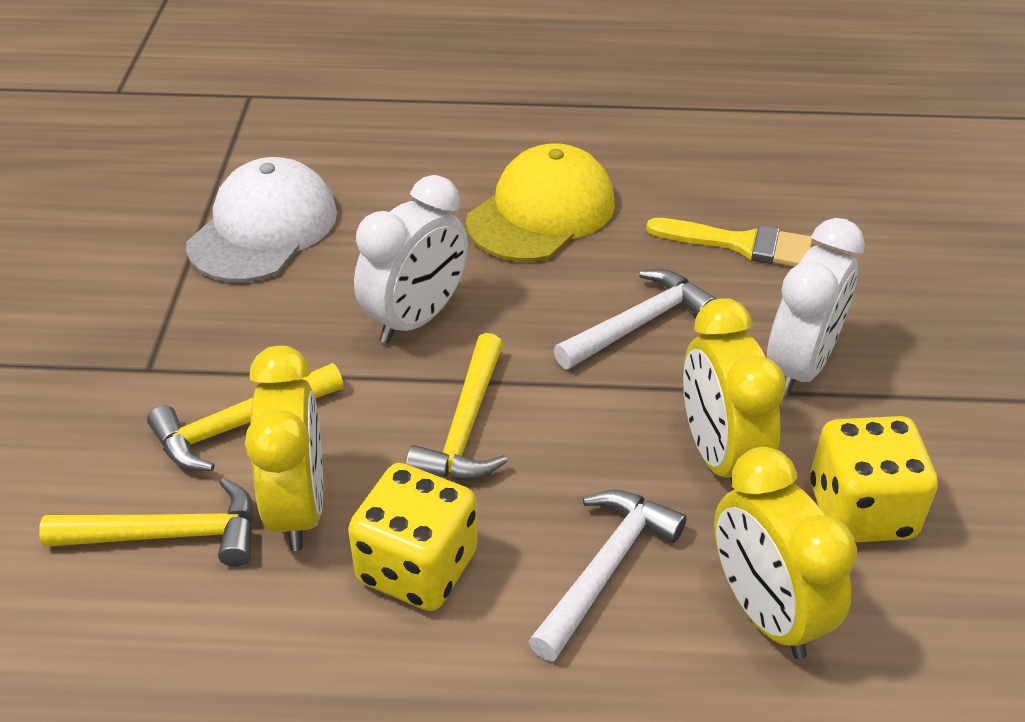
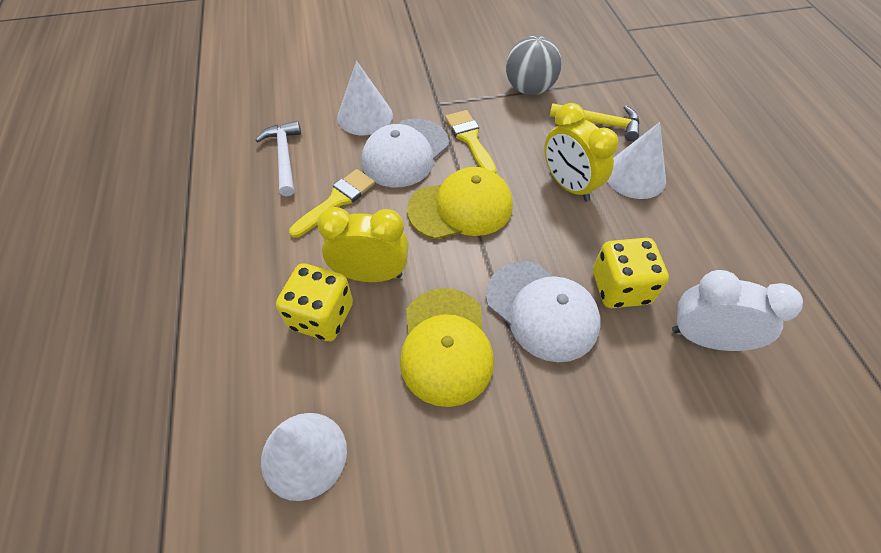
grey ball: 0 -> 1
white cap: 1 -> 2
white clock: 2 -> 1
white cone: 0 -> 3
white hammer: 2 -> 1
yellow brush: 1 -> 2
yellow cap: 1 -> 2
yellow clock: 3 -> 2
yellow hammer: 3 -> 1

